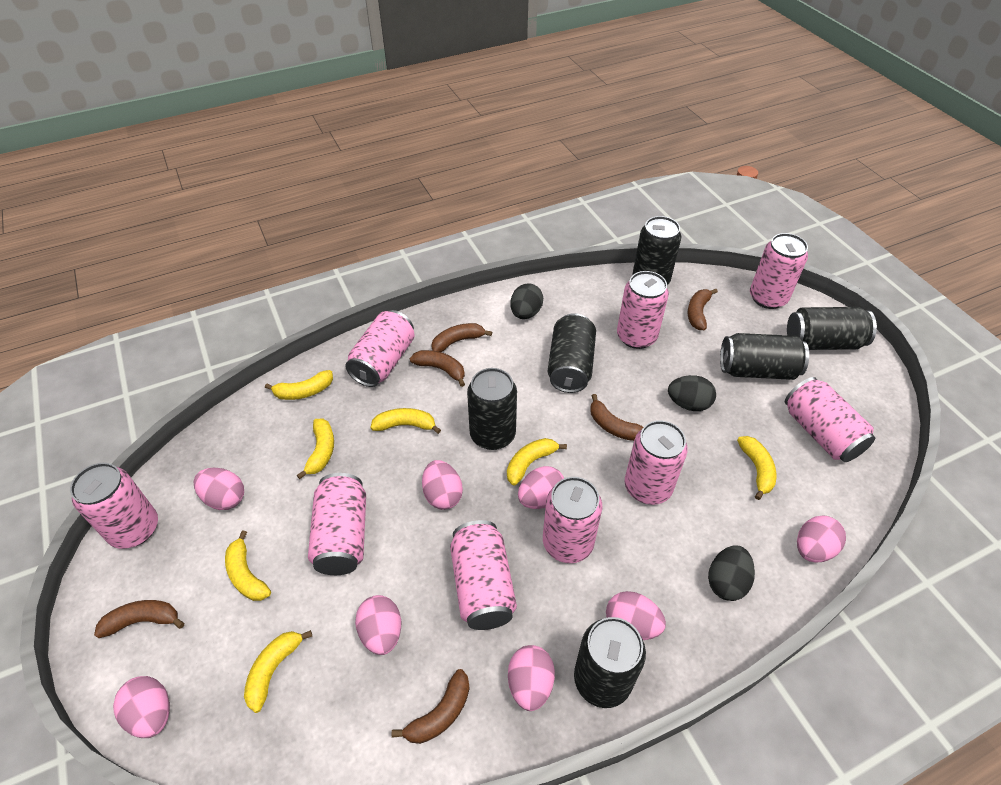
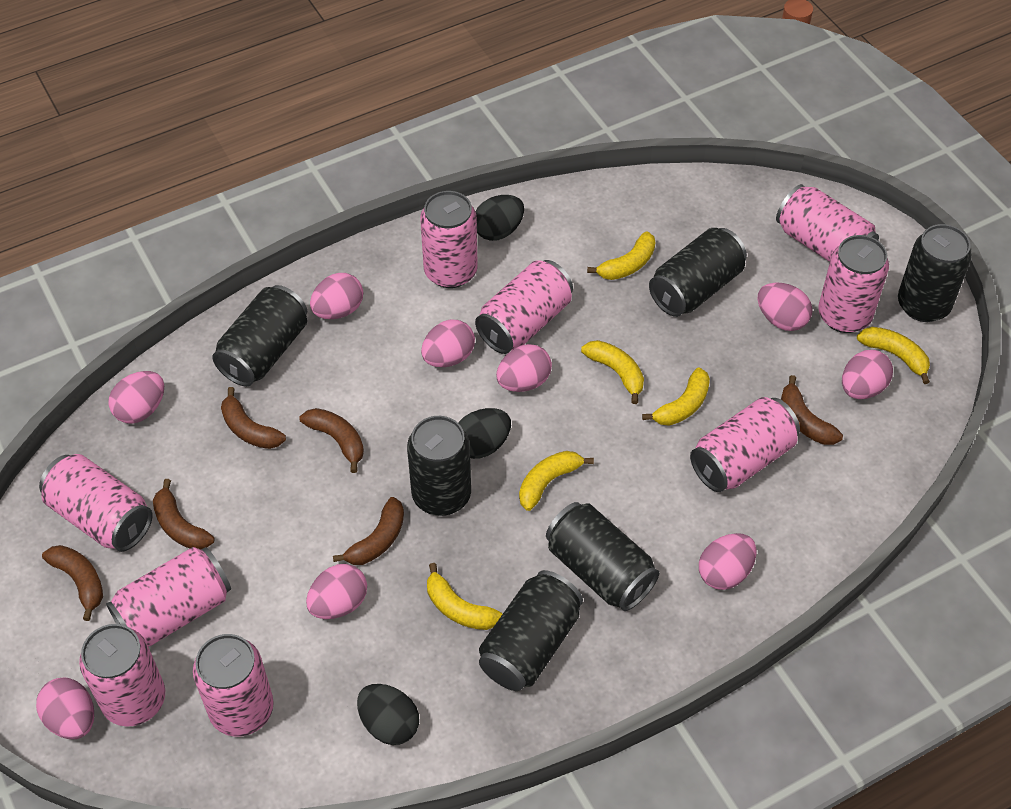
pink egg: 8 -> 9
yellow banana: 7 -> 6

